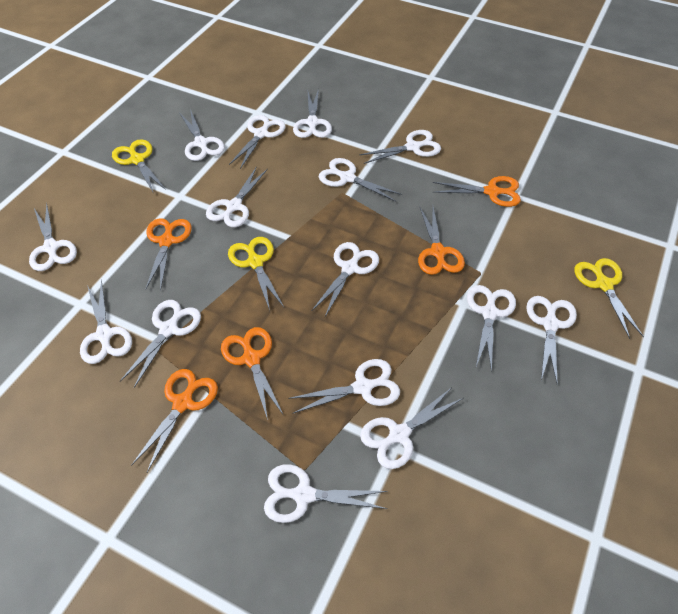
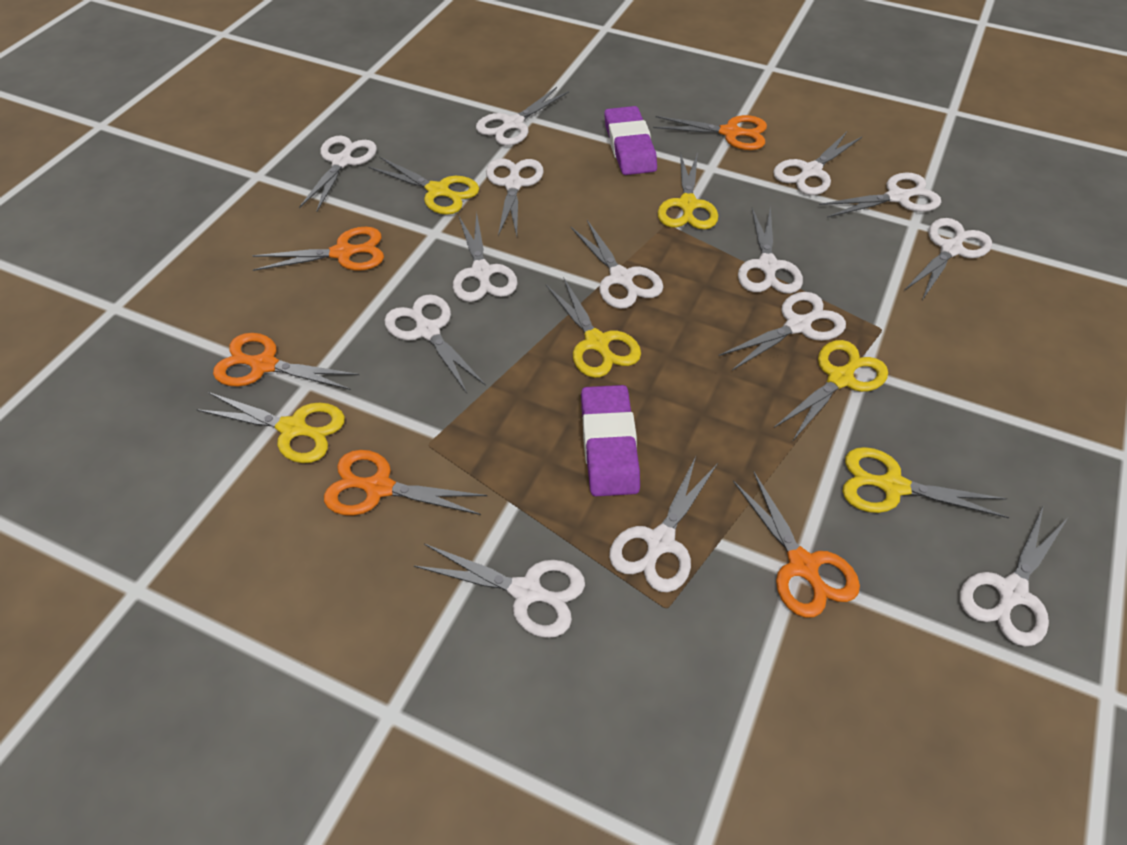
purple eraser: 0 -> 2
white scissors: 15 -> 14
yellow scissors: 3 -> 6

